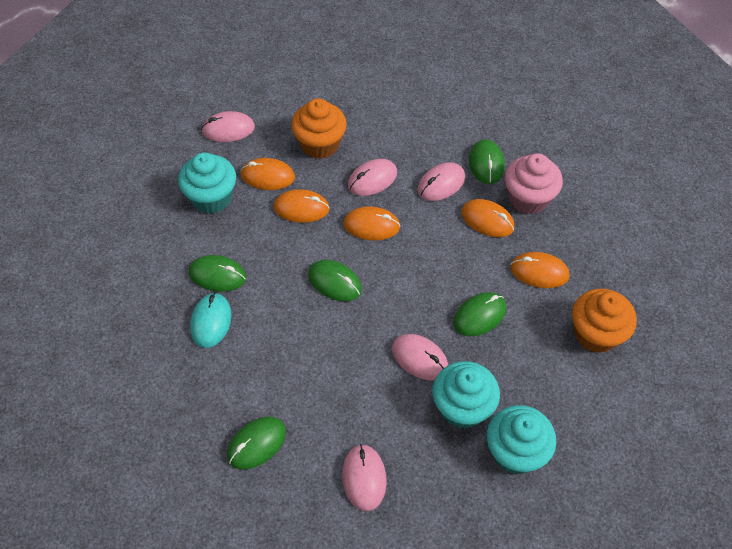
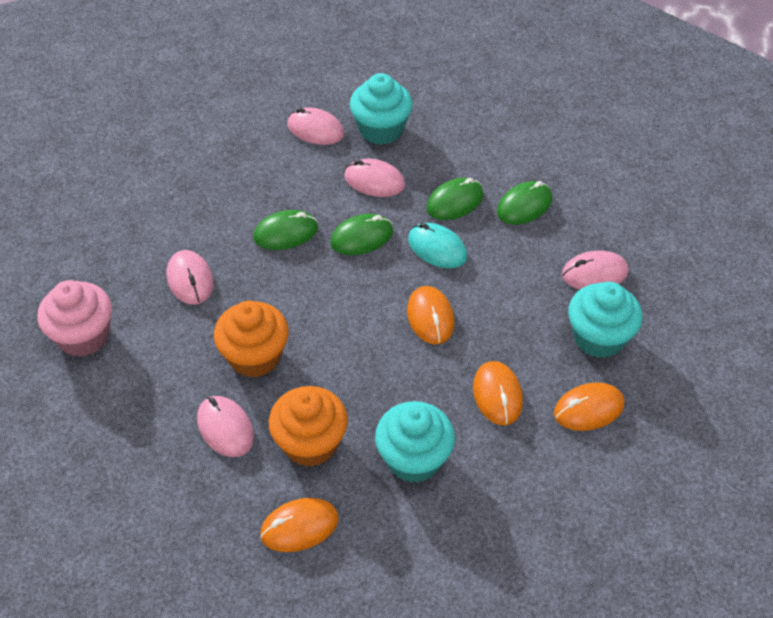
green mouse: 5 -> 4
orange mouse: 5 -> 4

